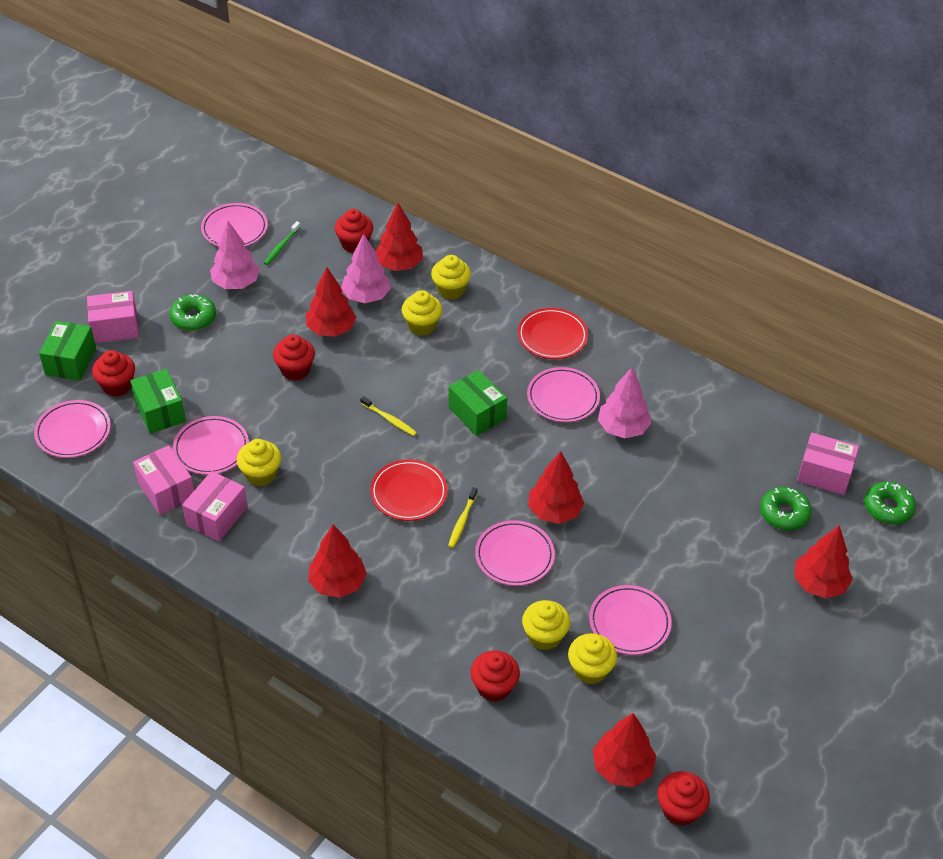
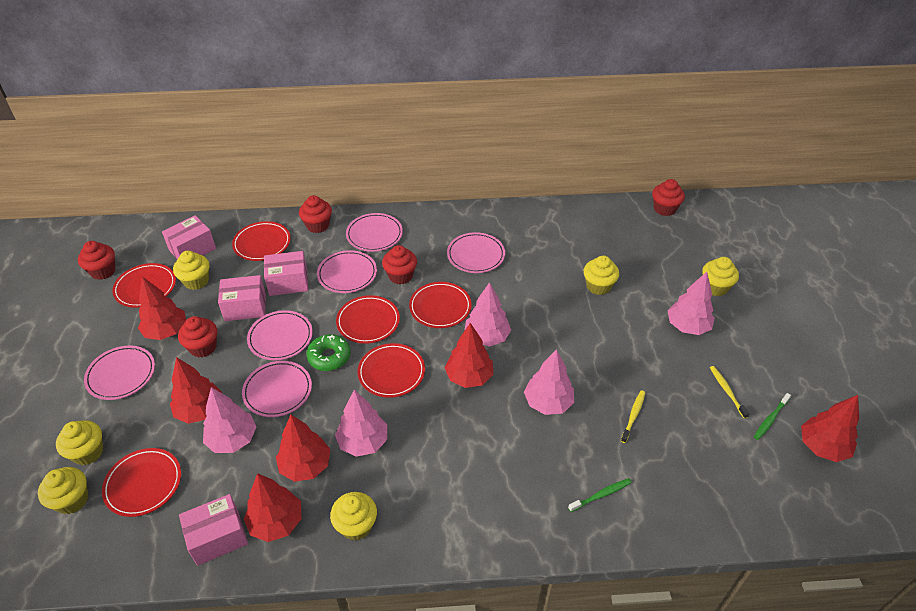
green box: 3 -> 0
green donut: 3 -> 1
green toothbrush: 1 -> 2
pink tree: 3 -> 5
red plate: 2 -> 6
yellow cupcake: 5 -> 6

